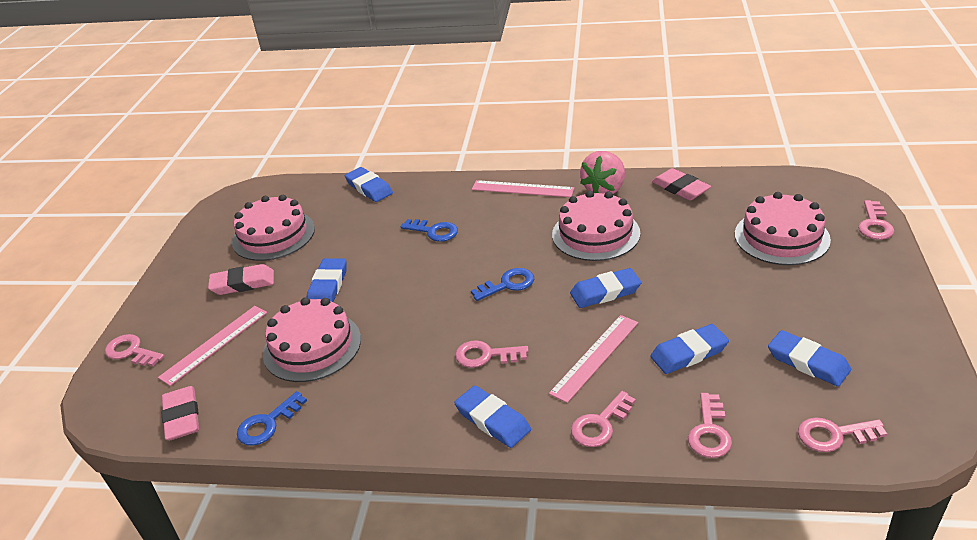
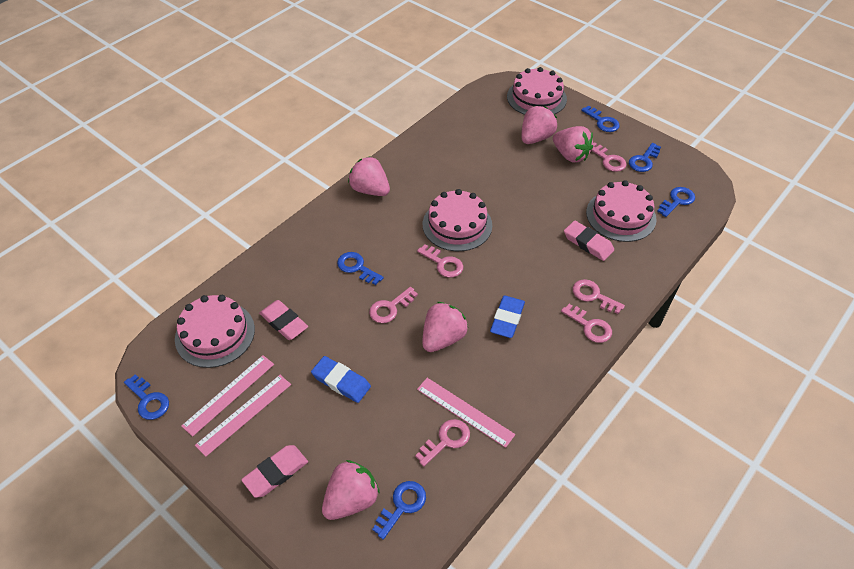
blue eraser: 6 -> 2
blue key: 3 -> 6
pink strawberry: 1 -> 5

